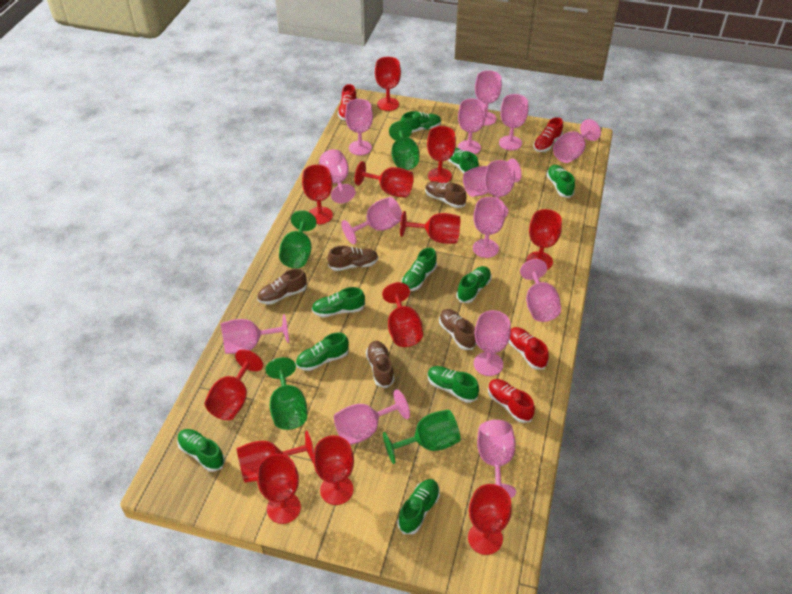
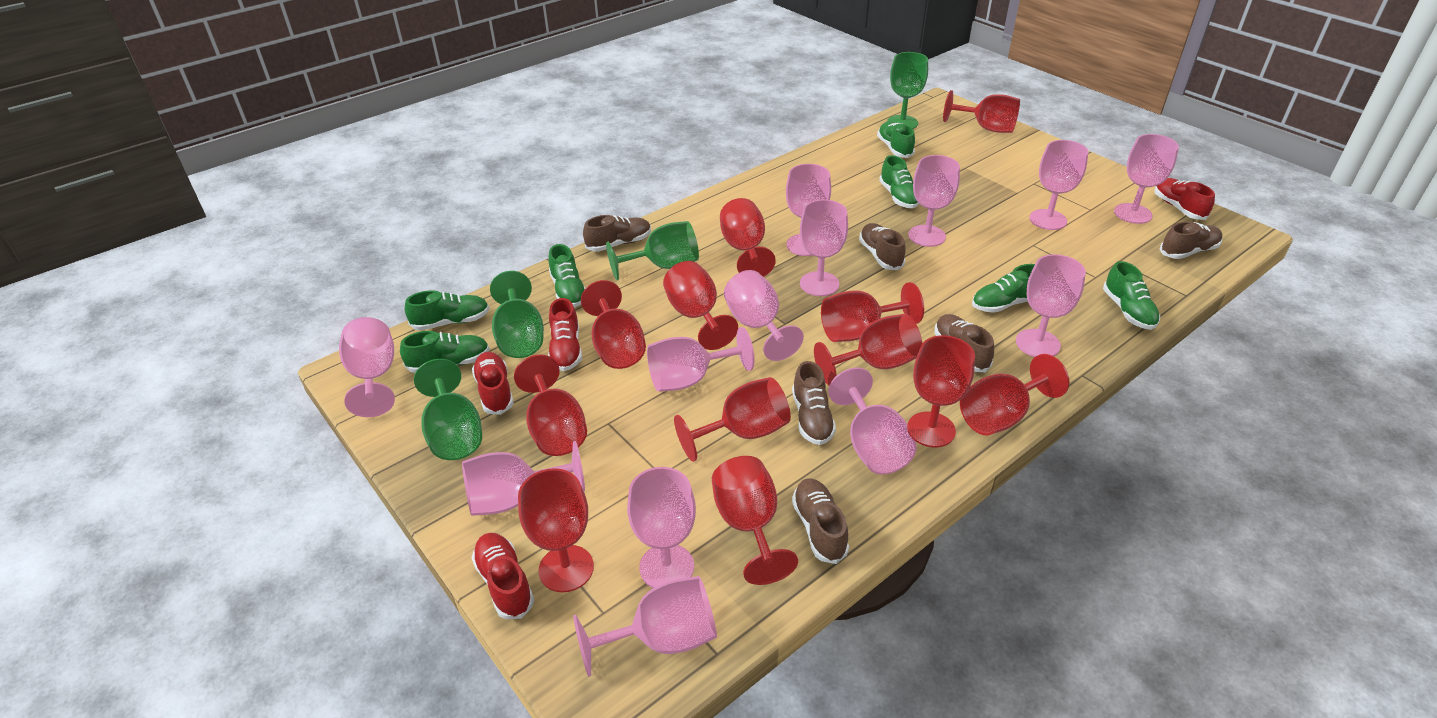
brown shoe: 5 -> 6
green shoe: 10 -> 7
pink goblet: 15 -> 13

